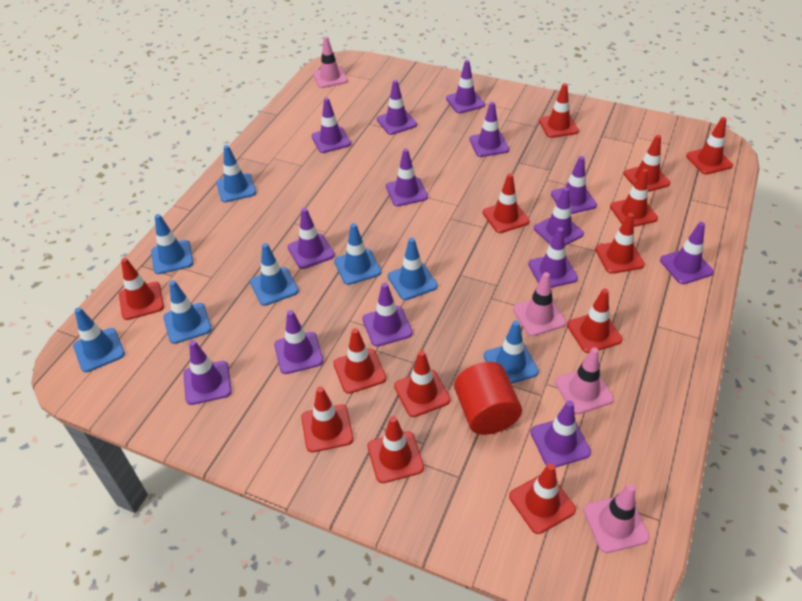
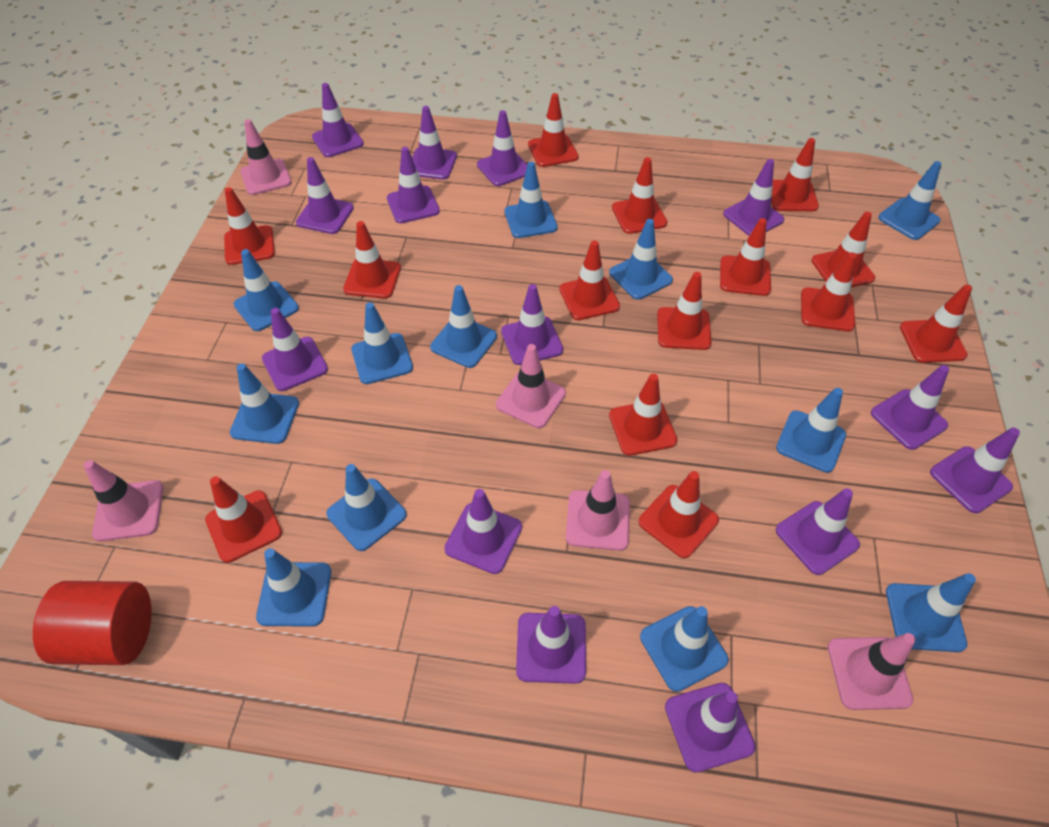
blue traffic cone: 8 -> 12
pink traffic cone: 4 -> 5
red traffic cone: 13 -> 14

